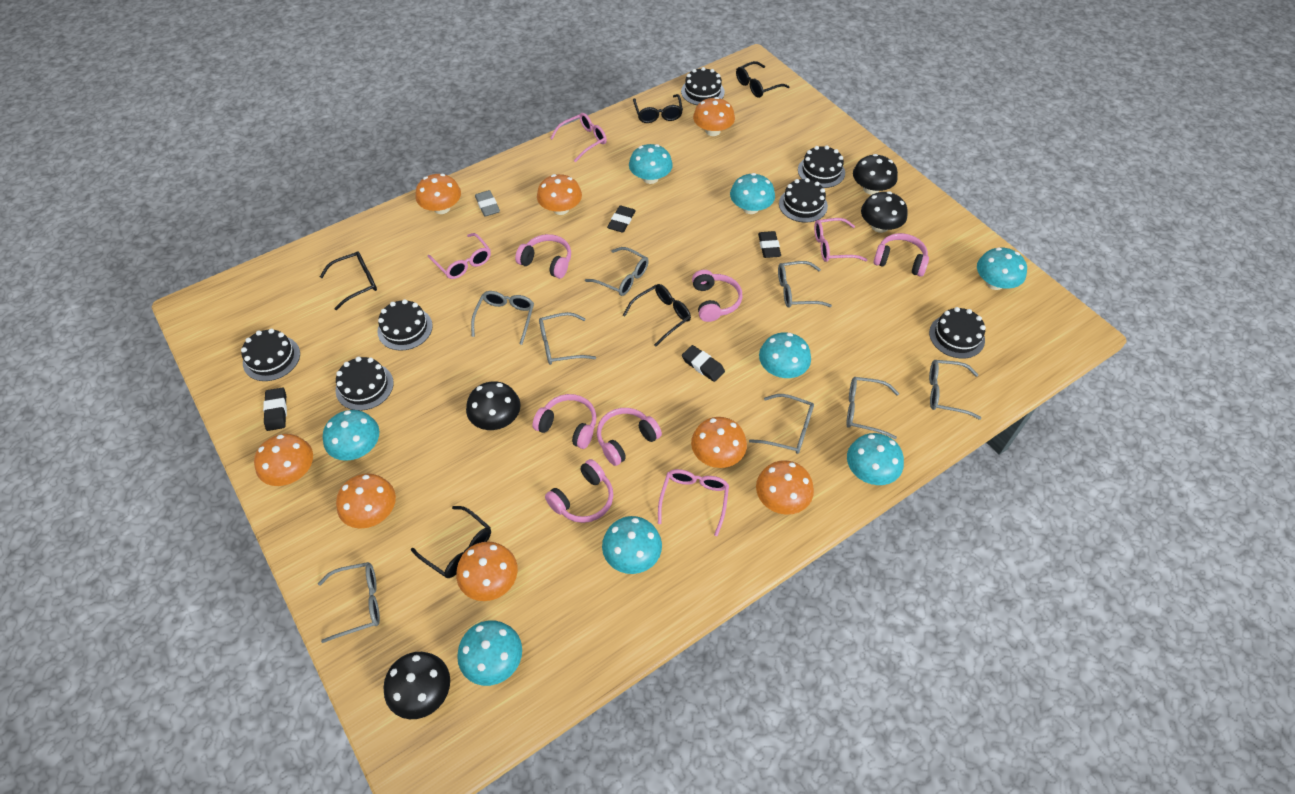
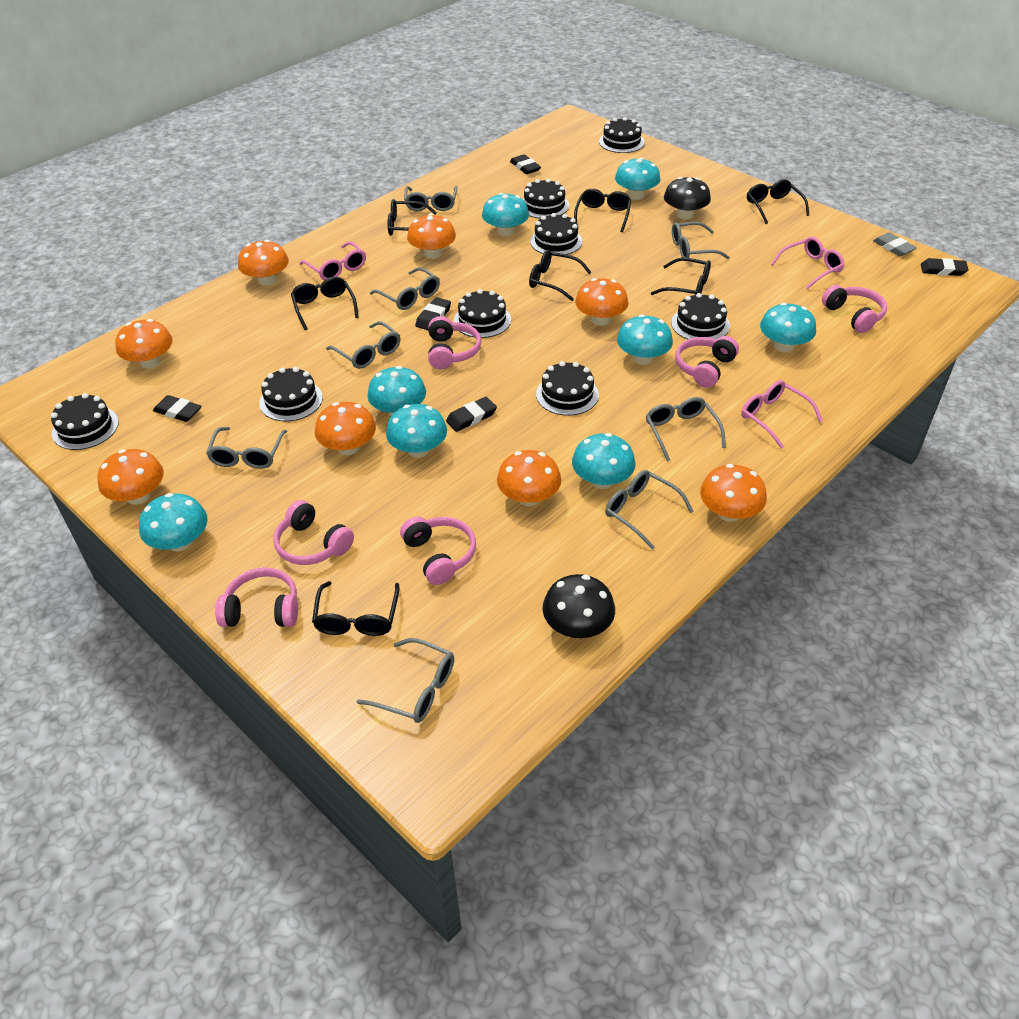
black cake: 7 -> 8
black eraser: 4 -> 5
black glasses: 5 -> 7
black mushroom: 4 -> 2
pink glasses: 4 -> 3

